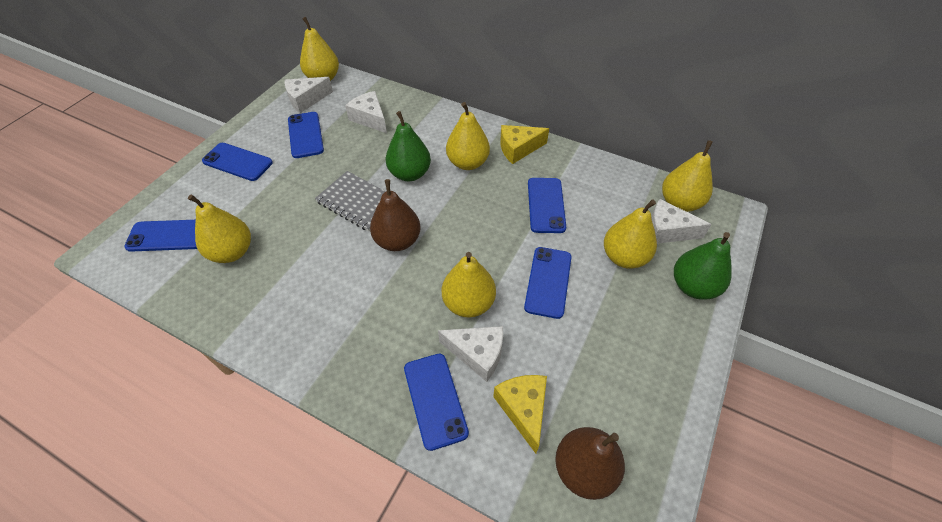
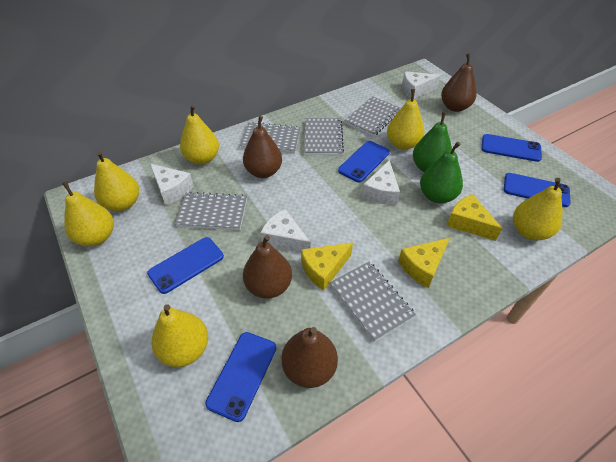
blue phone: 6 -> 5
brown pear: 2 -> 4
grey notebook: 1 -> 5
yellow cheese: 2 -> 3

